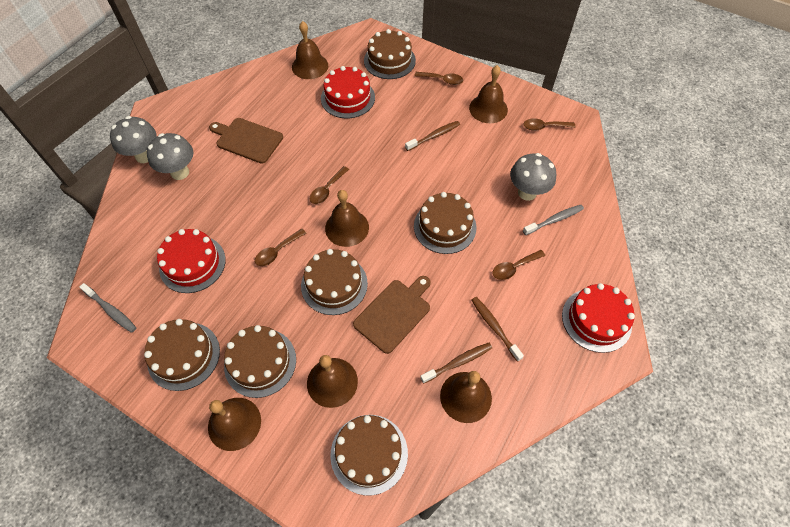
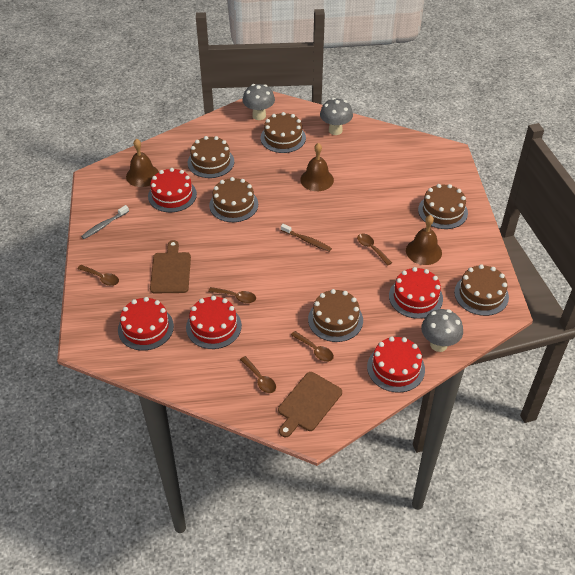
brown bell: 6 -> 3
brown toothbrush: 3 -> 1
grey toothbrush: 2 -> 1
red cake: 3 -> 5

